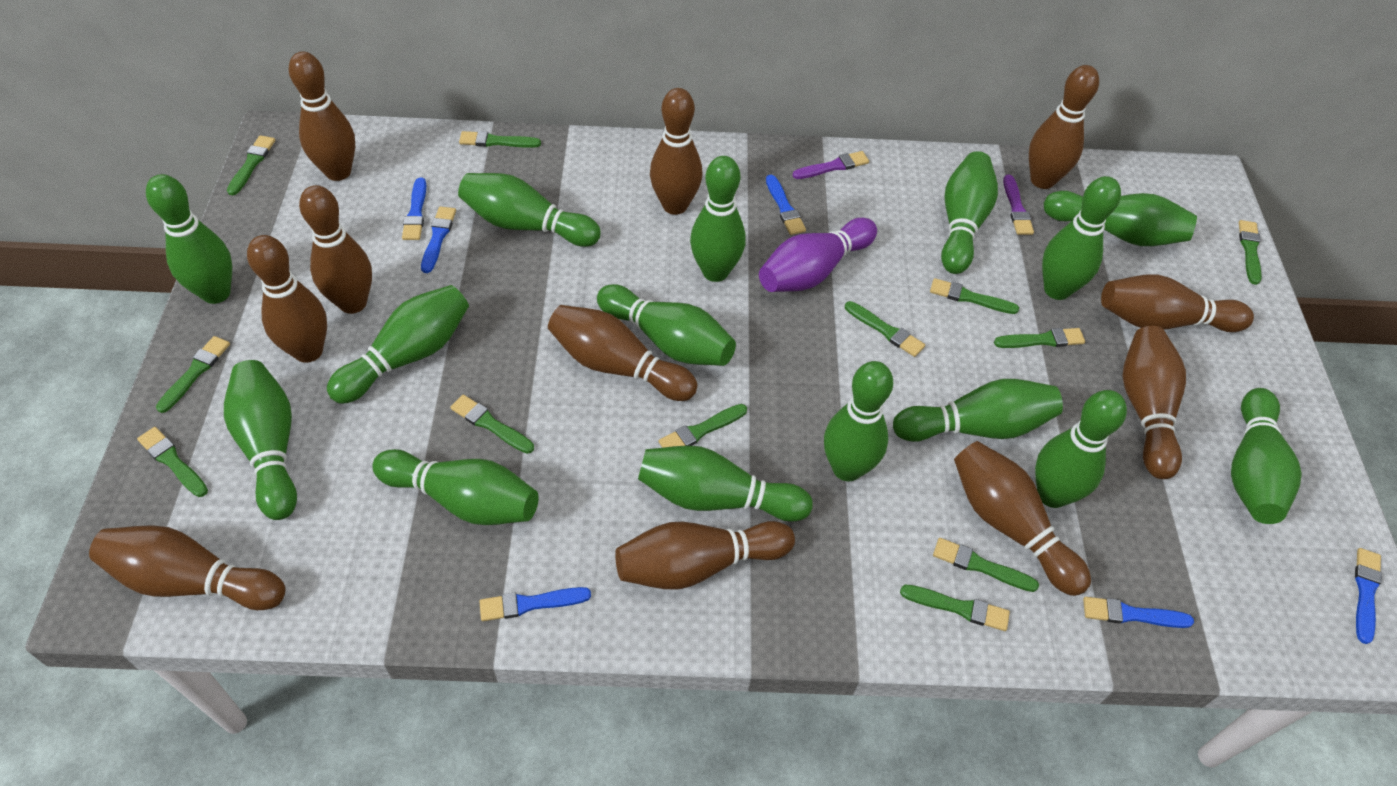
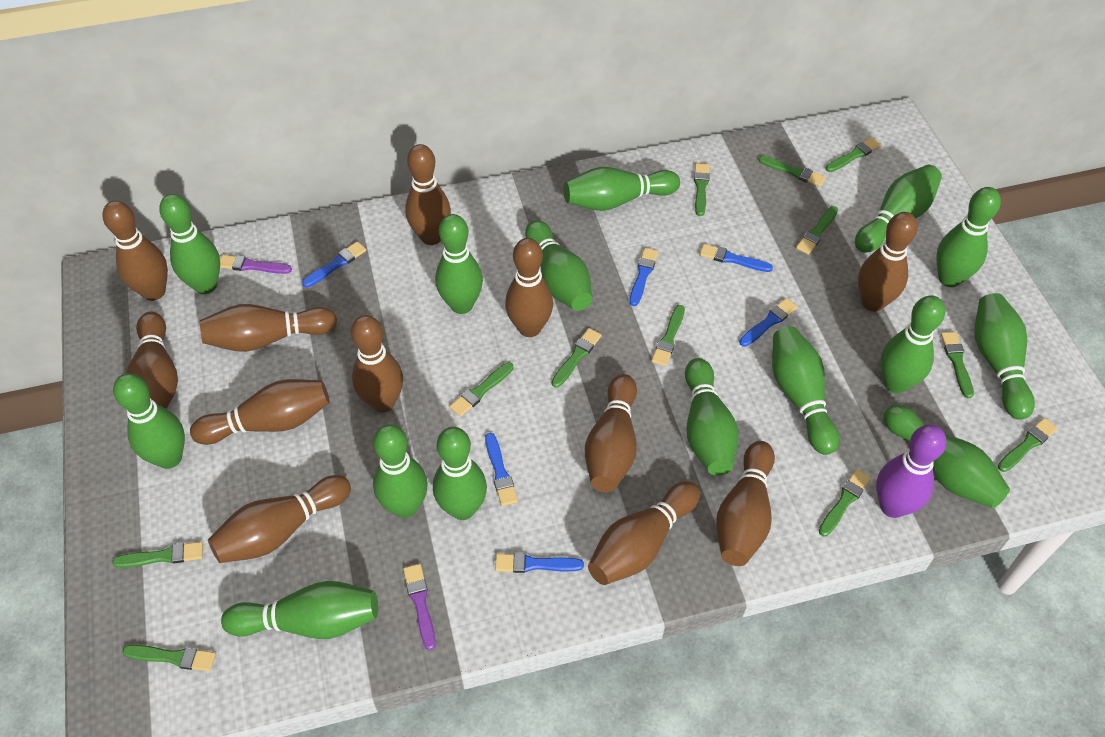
brown bowling pin: 11 -> 12

